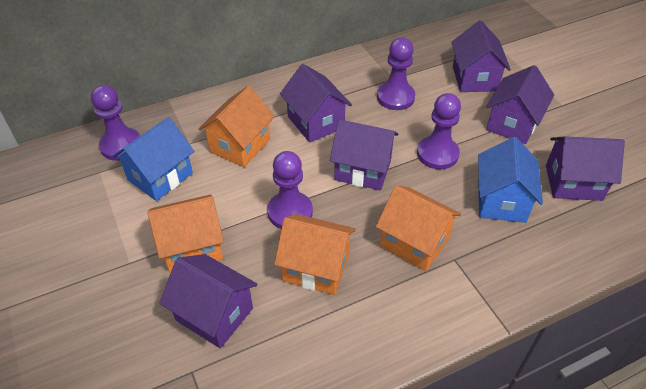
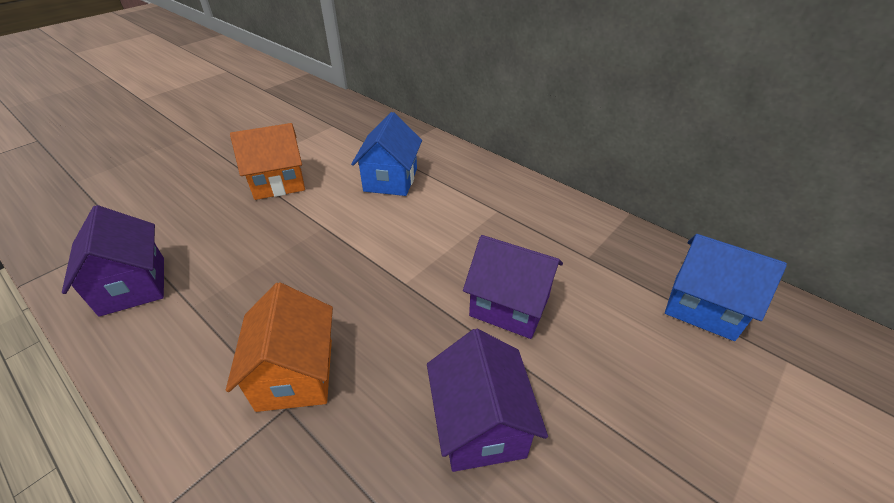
orange house: 4 -> 2
purple house: 6 -> 3
purple pawn: 4 -> 0

